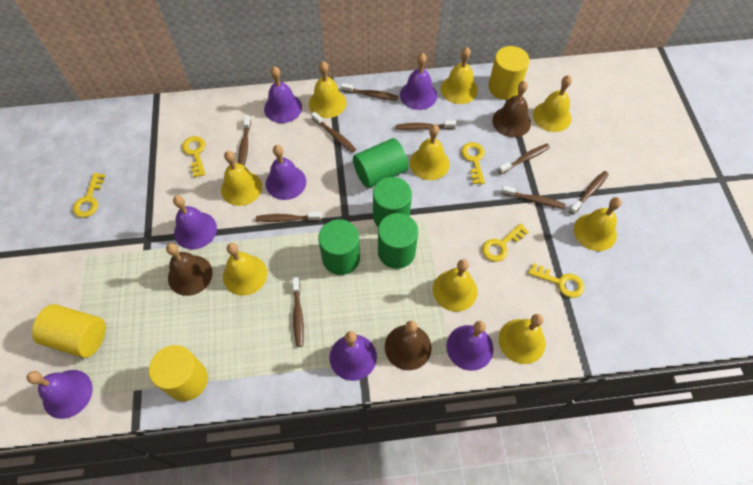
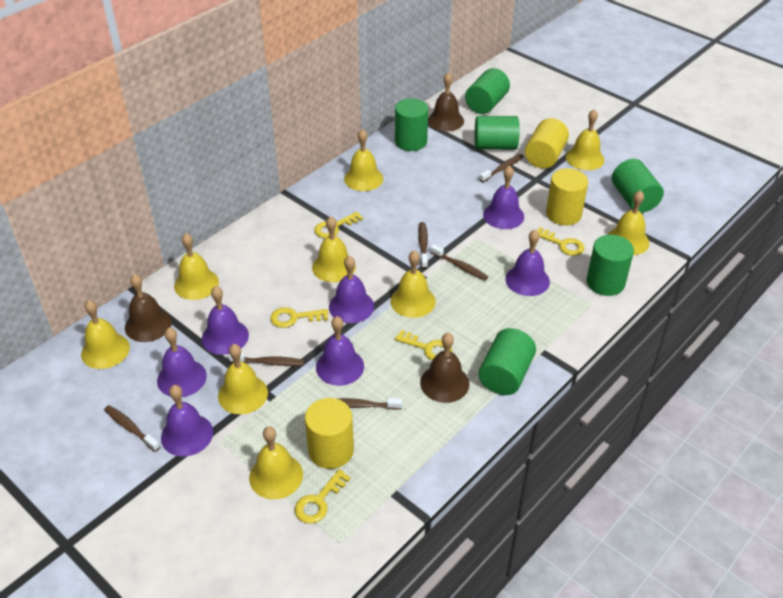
brown toothbrush: 9 -> 6
green cylinder: 4 -> 6

